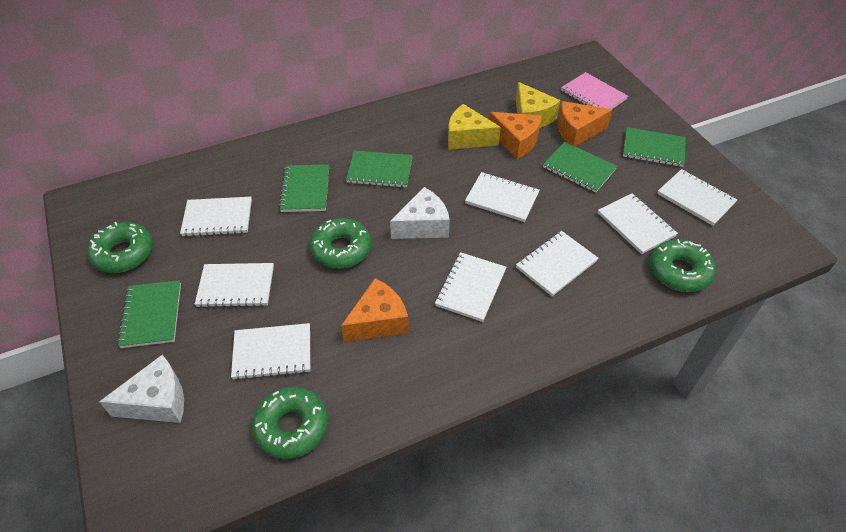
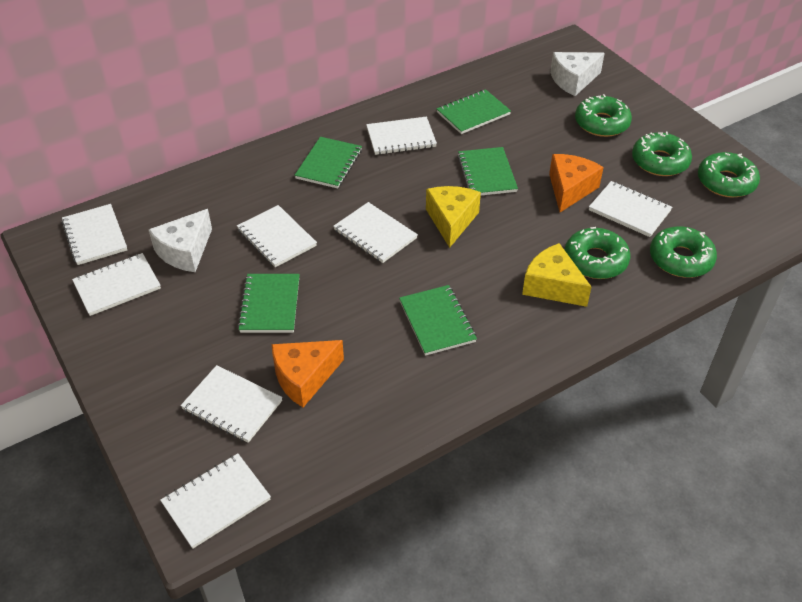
green donut: 4 -> 5
orange cheese: 3 -> 2
pink notebook: 1 -> 0

